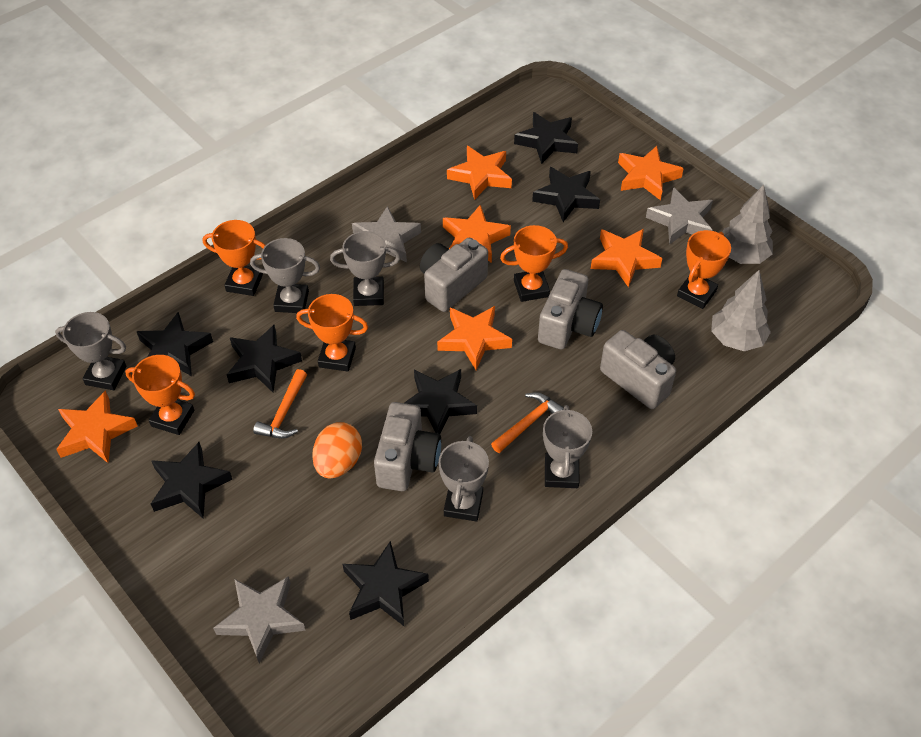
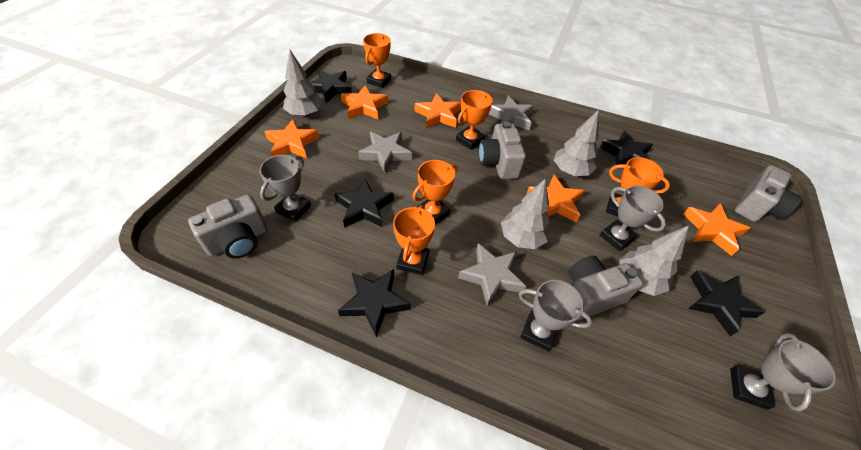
black star: 7 -> 5
grey tree: 2 -> 4
grey trophy: 5 -> 4
orange egg: 1 -> 0
orange hammer: 2 -> 0
orange star: 6 -> 5

